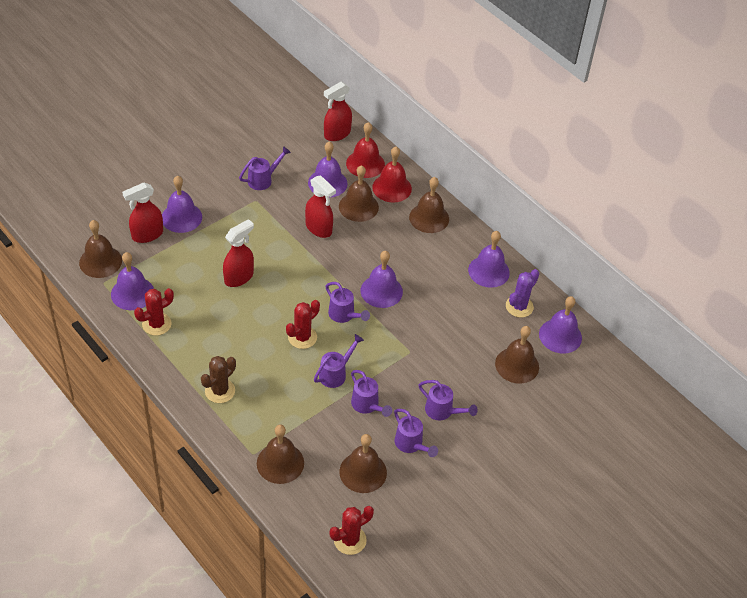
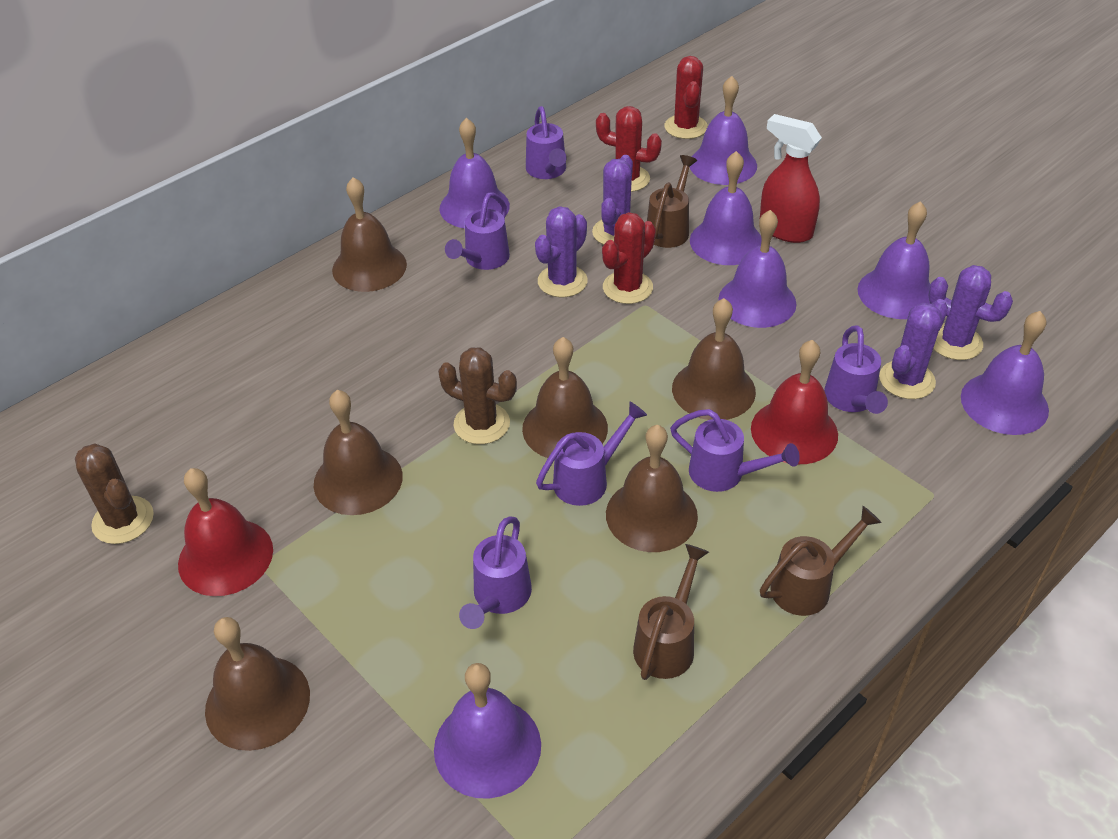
brown cactus: 1 -> 2
brown watering can: 0 -> 3
purple bell: 6 -> 7
purple cactus: 1 -> 4
red spray bottle: 4 -> 1

